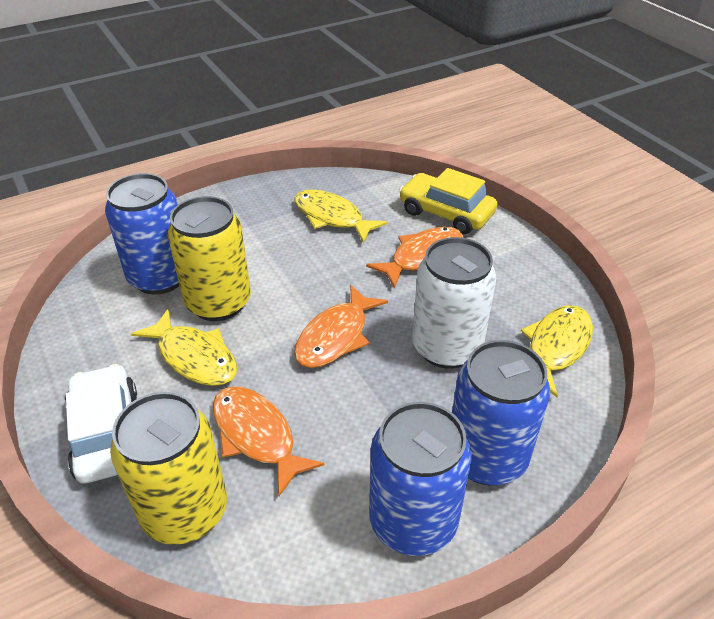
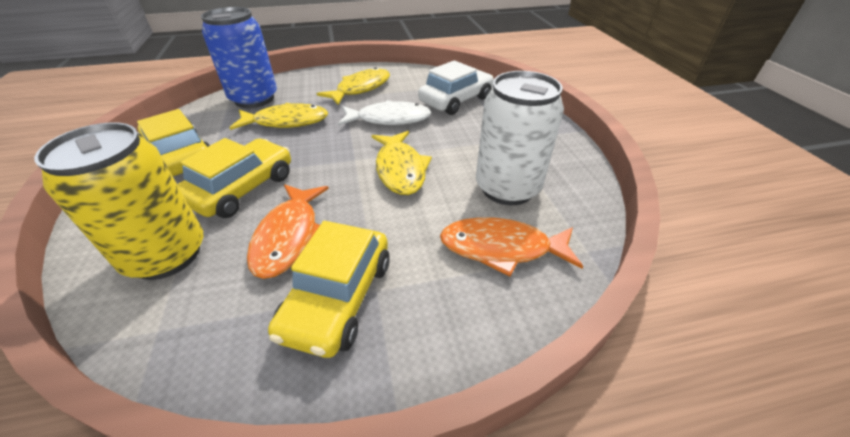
blue can: 3 -> 1
orange fish: 3 -> 2
white fish: 0 -> 1
yellow can: 2 -> 1
yellow car: 1 -> 3

